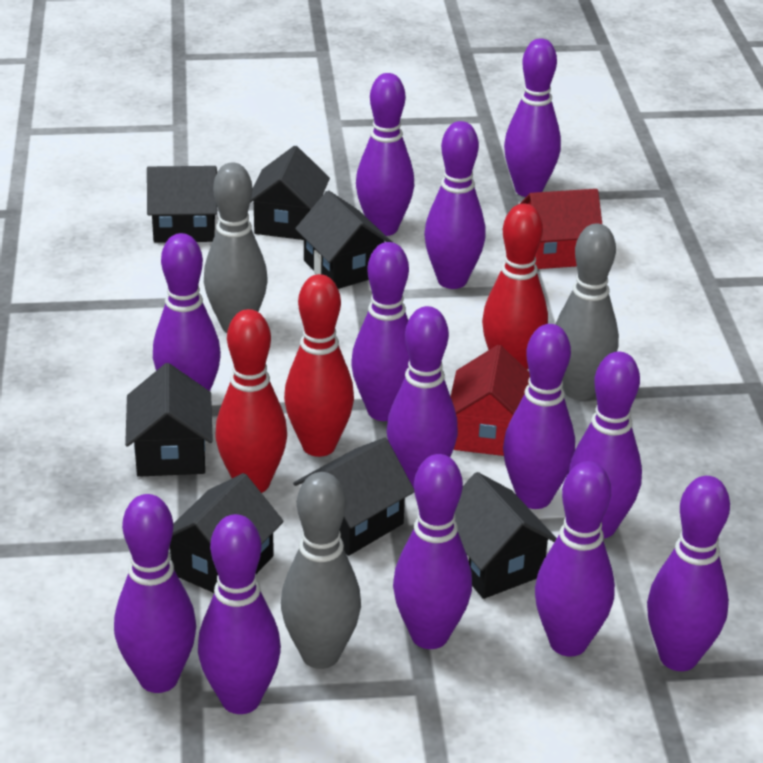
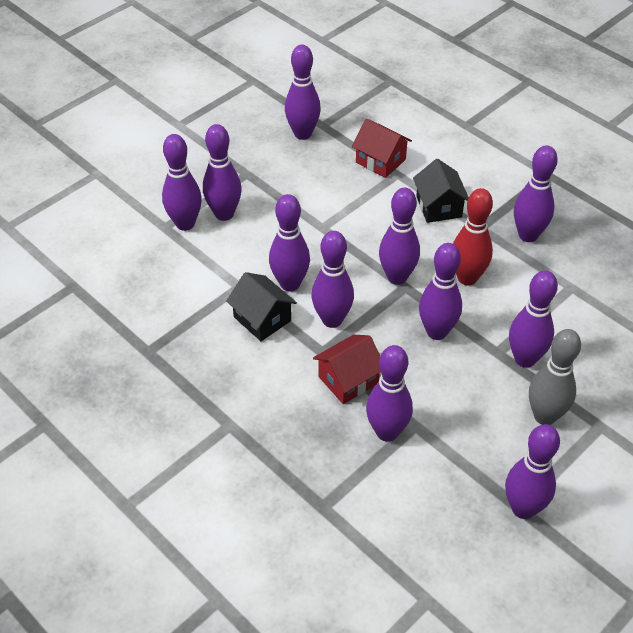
black house: 7 -> 2
grey bowling pin: 3 -> 1
purple bowling pin: 13 -> 11
red bowling pin: 3 -> 1

